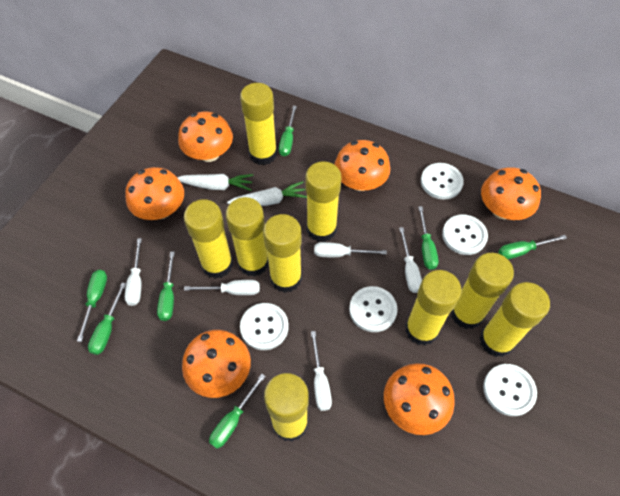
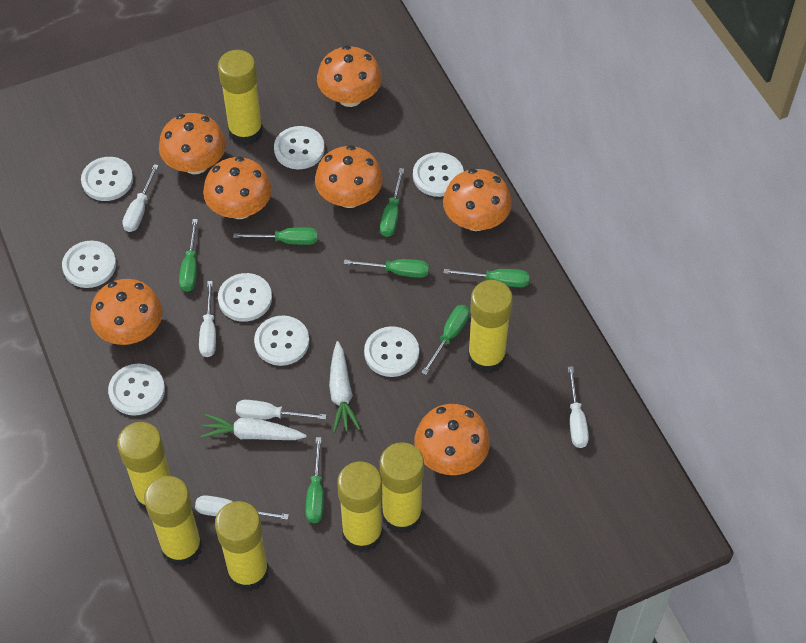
orange mushroom: 6 -> 7
white button: 5 -> 8
yellow glue stick: 9 -> 7

